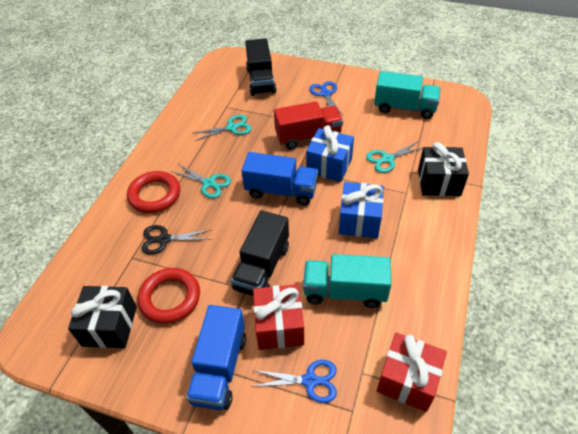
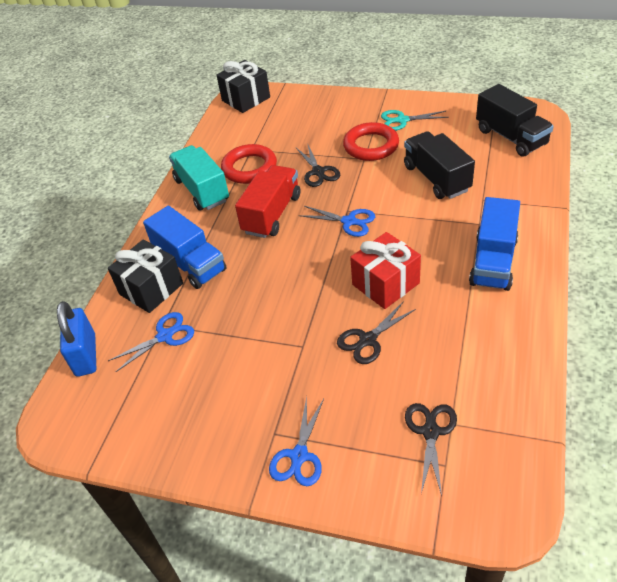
black scissors: 1 -> 3
blue gift: 2 -> 0
blue padlock: 0 -> 1
blue scissors: 2 -> 3
red gift: 2 -> 1
turquoise scissors: 3 -> 1
turquoise truck: 2 -> 1

